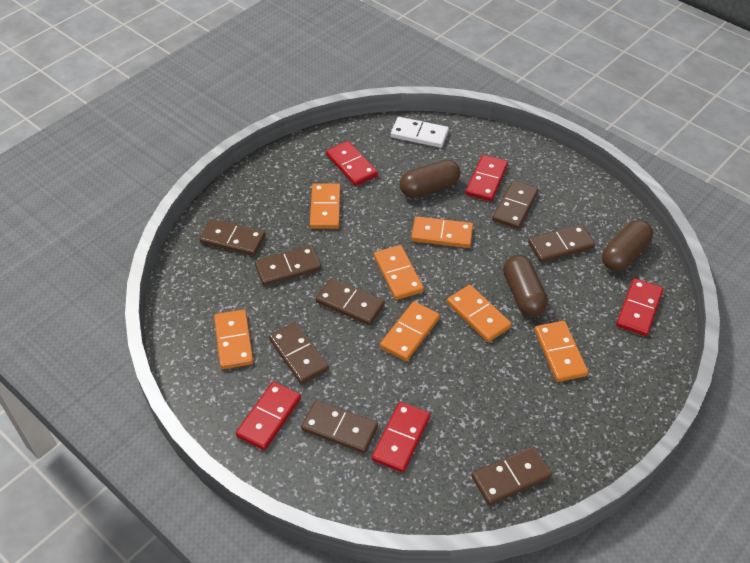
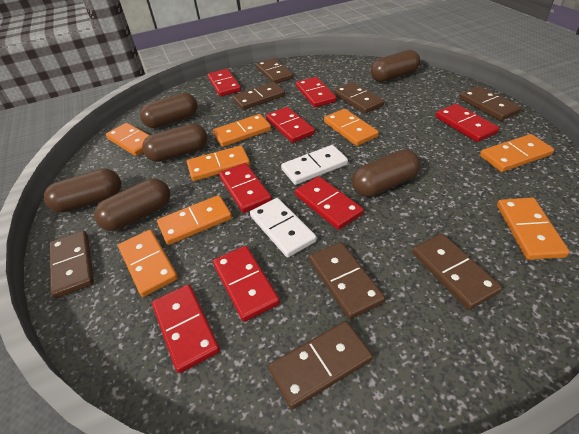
brown capsule: 3 -> 6
orange domino: 7 -> 8
red domino: 5 -> 8
white domino: 1 -> 2

